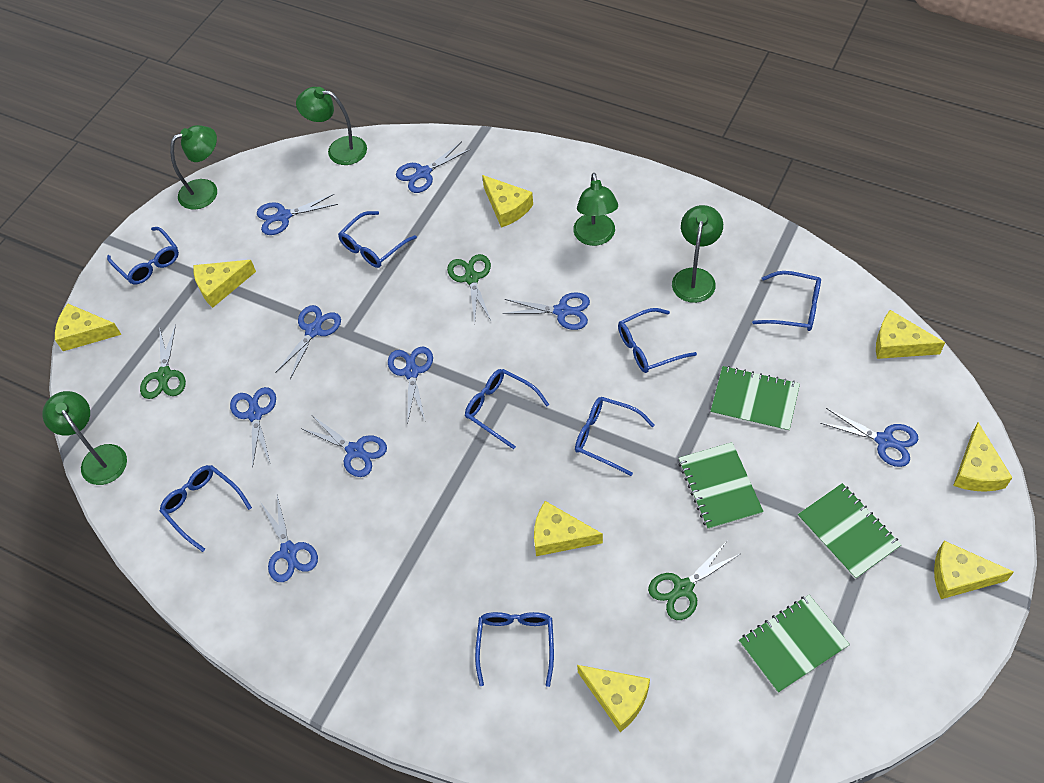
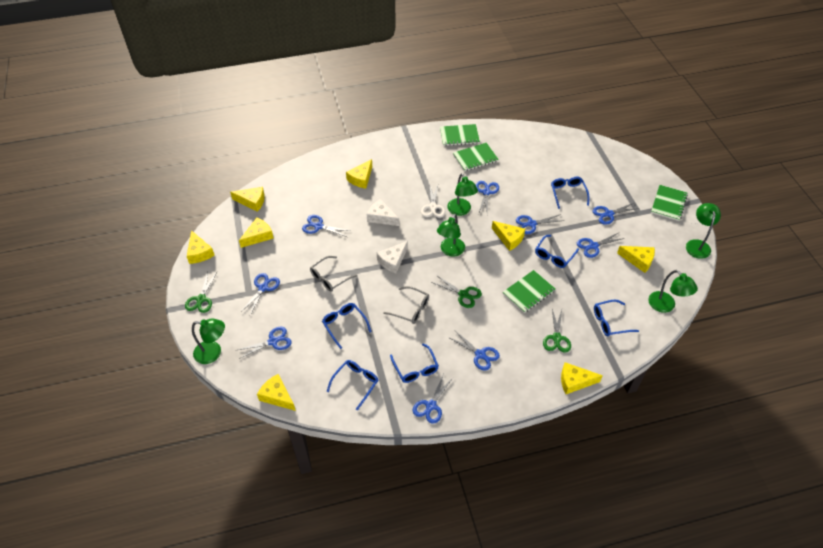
blue glasses: 8 -> 6
grey glasses: 0 -> 2
white cheese: 0 -> 2
white scissors: 0 -> 1

